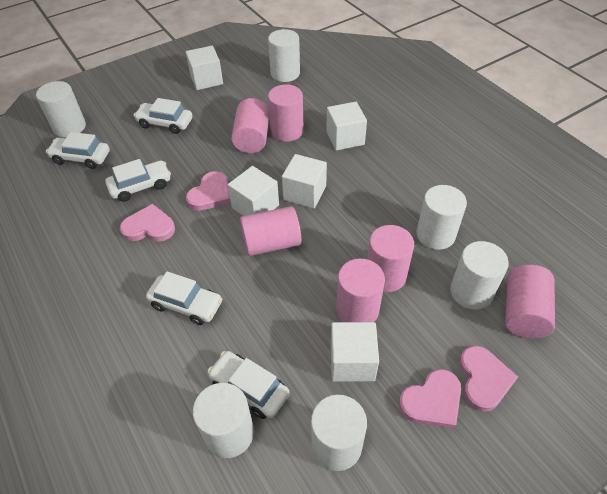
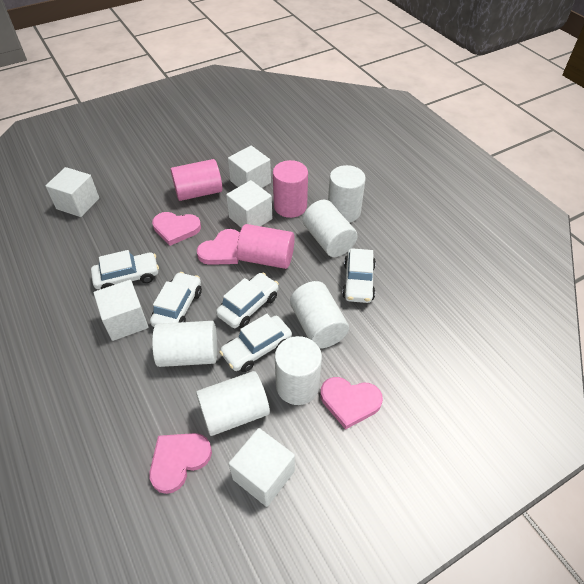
pink cylinder: 6 -> 3

